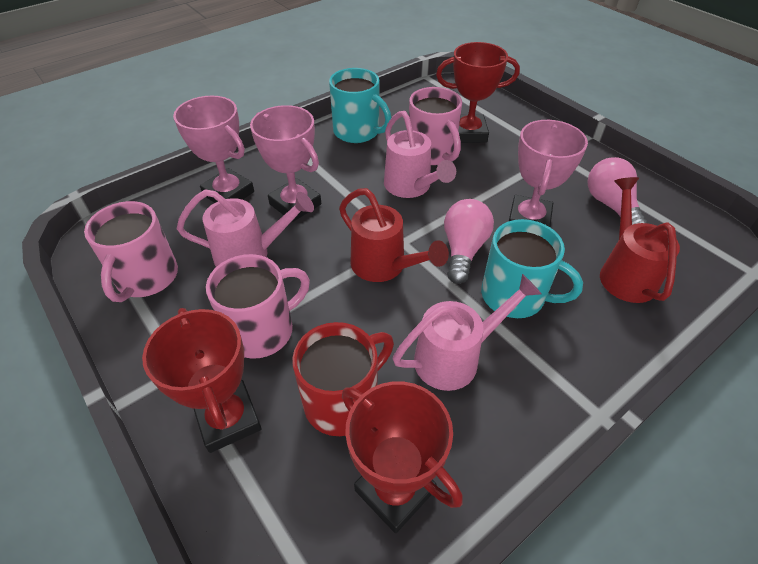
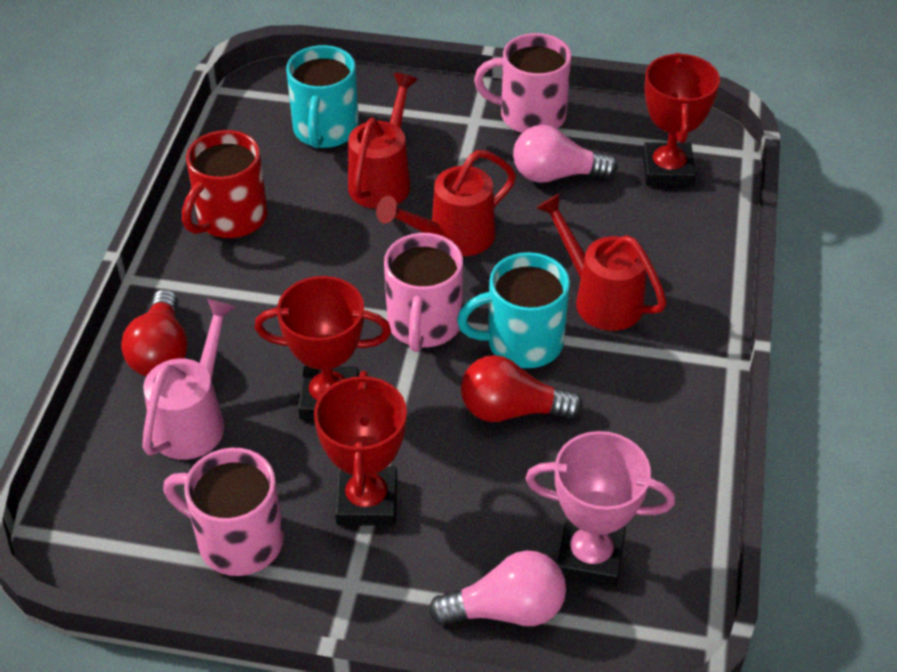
pink trophy: 3 -> 1
pink watering can: 3 -> 1
red light bulb: 0 -> 2
red watering can: 2 -> 3

